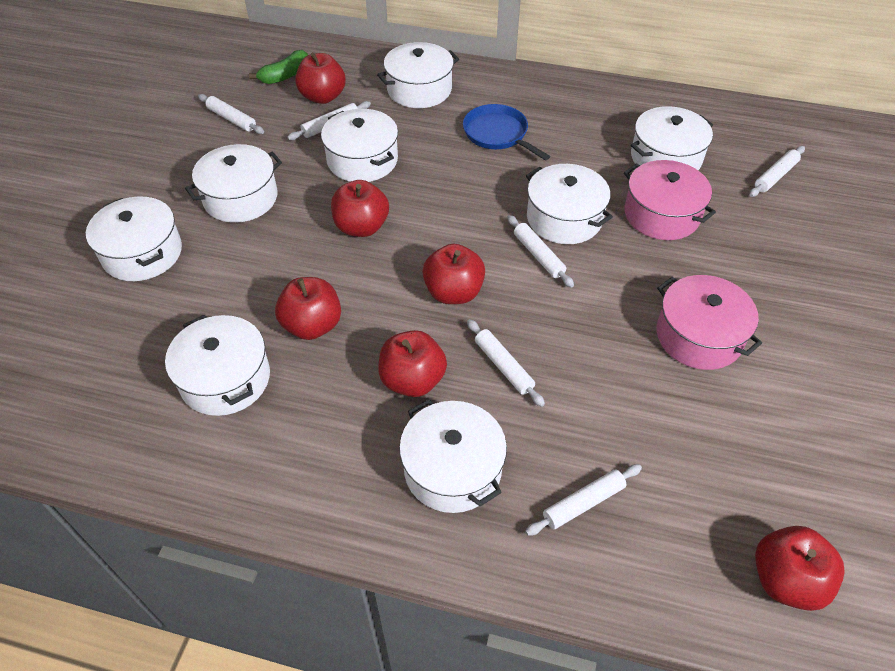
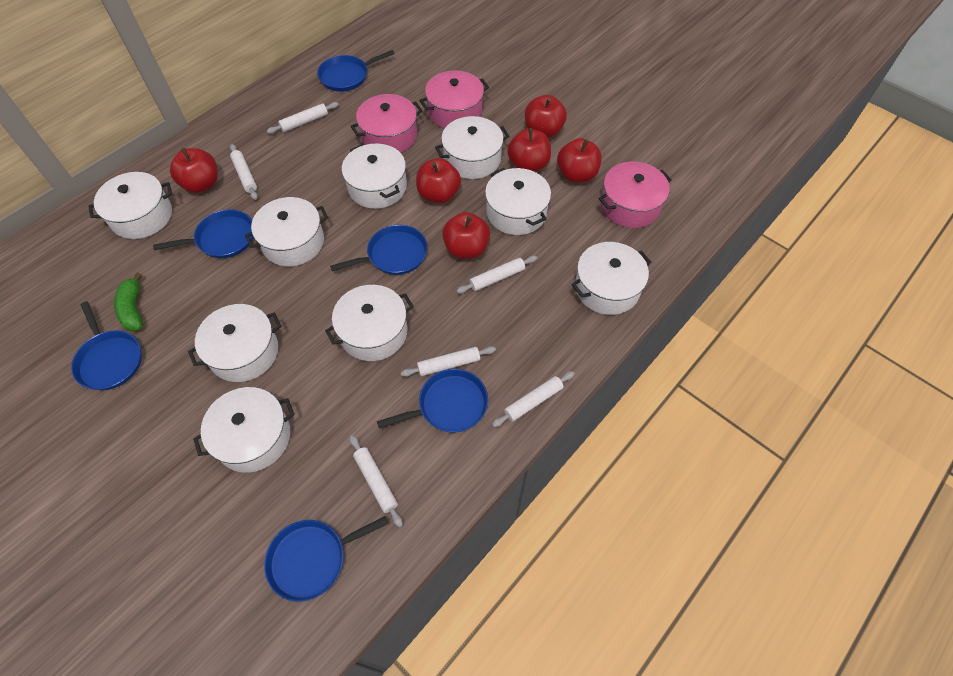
blue pan: 1 -> 6
pink pot: 2 -> 3
white pot: 8 -> 9

